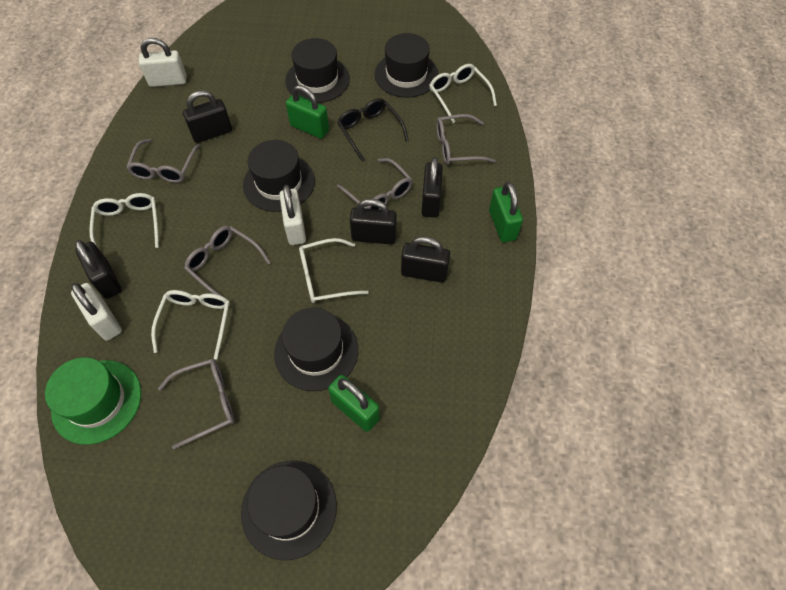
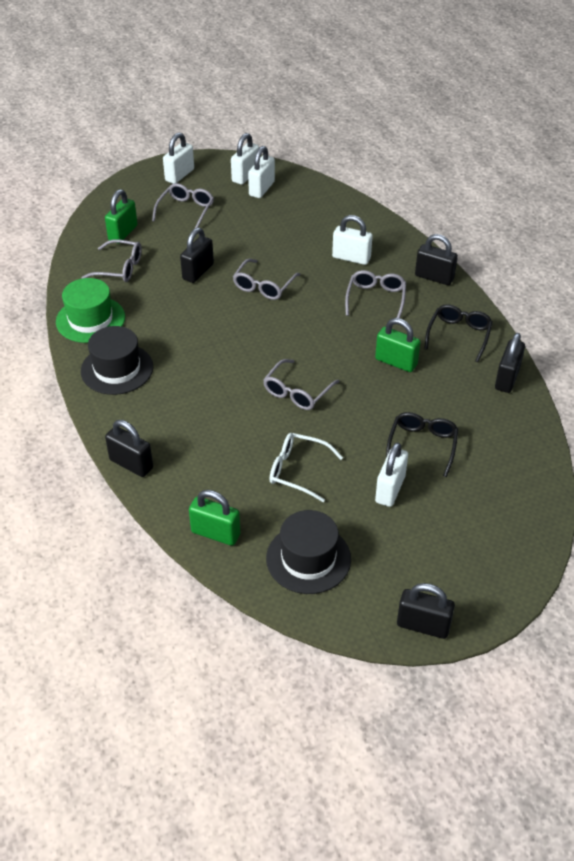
black glasses: 1 -> 2
black hat: 5 -> 2
white glasses: 4 -> 1
white padlock: 3 -> 5

